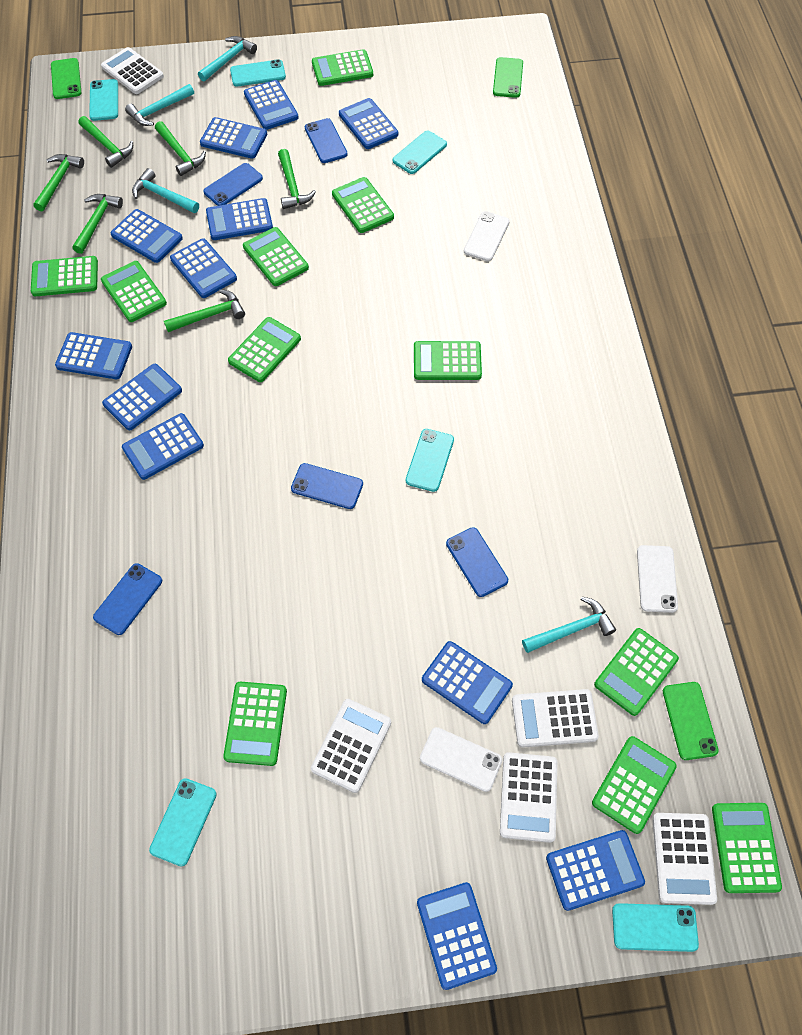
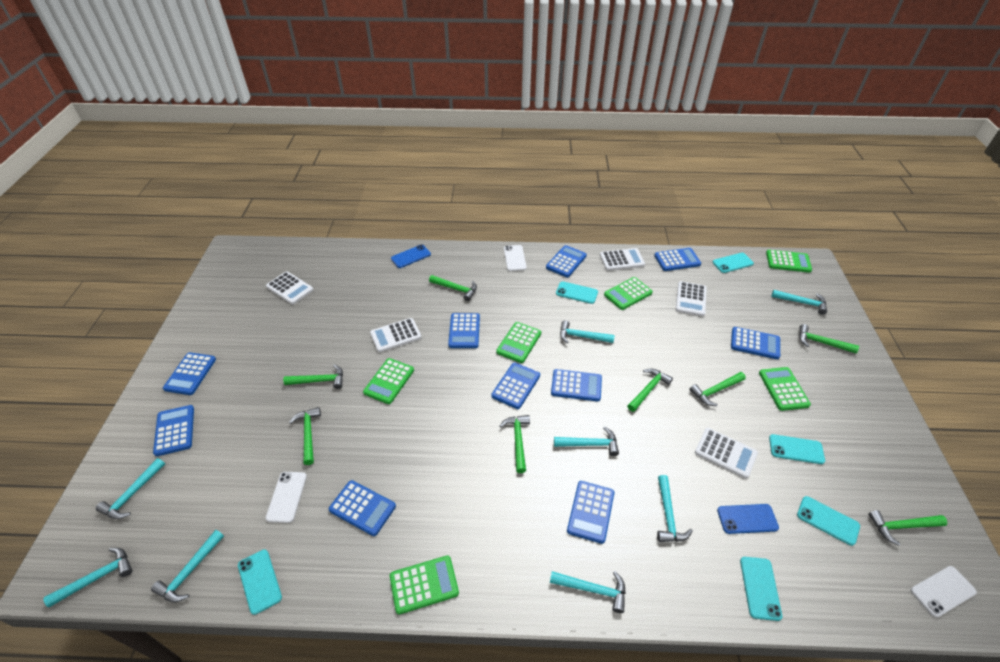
blue calculator: 12 -> 10
blue phone: 5 -> 2
green calculator: 11 -> 6
green hammer: 6 -> 8
green phone: 3 -> 0
turquoise hammer: 4 -> 8

